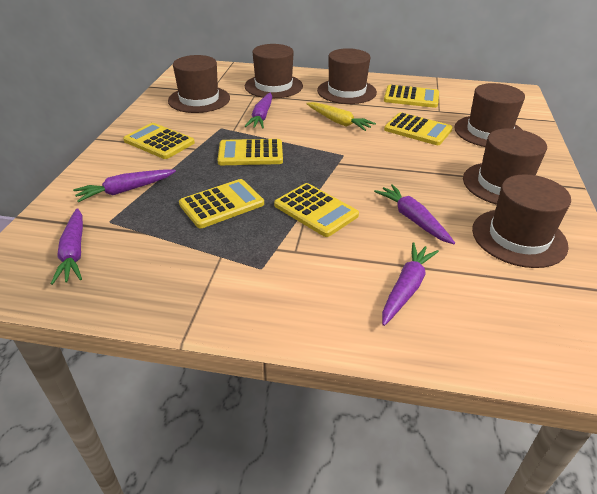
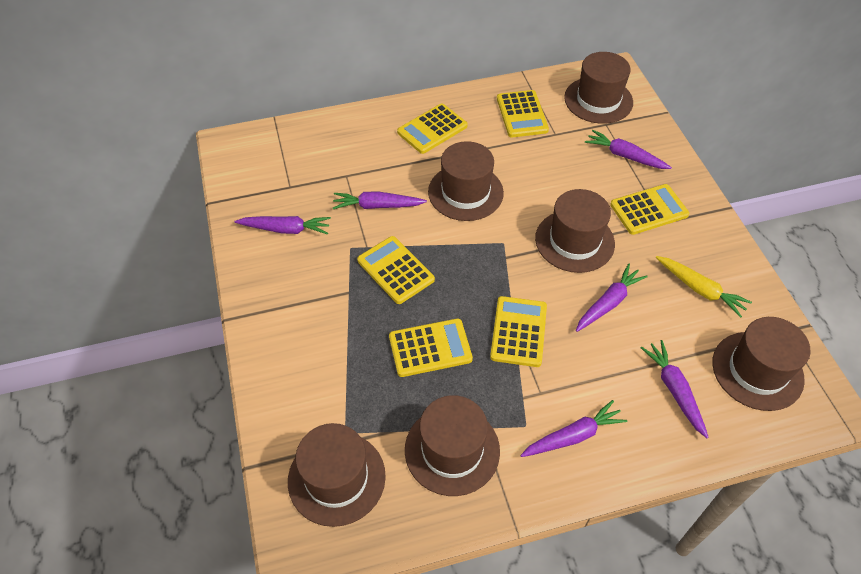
purple carrot: 5 -> 6

